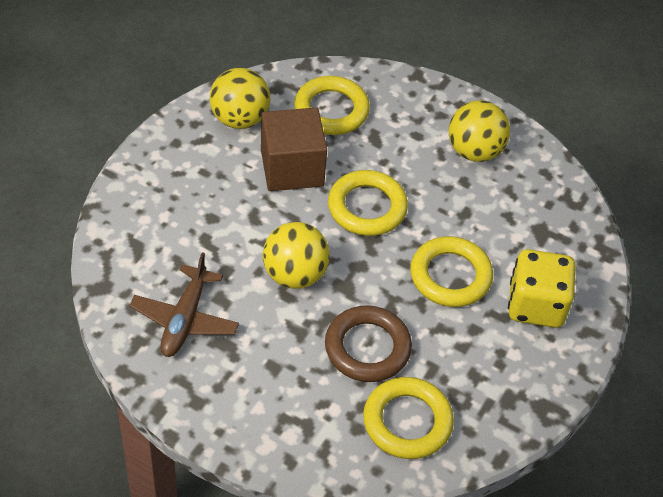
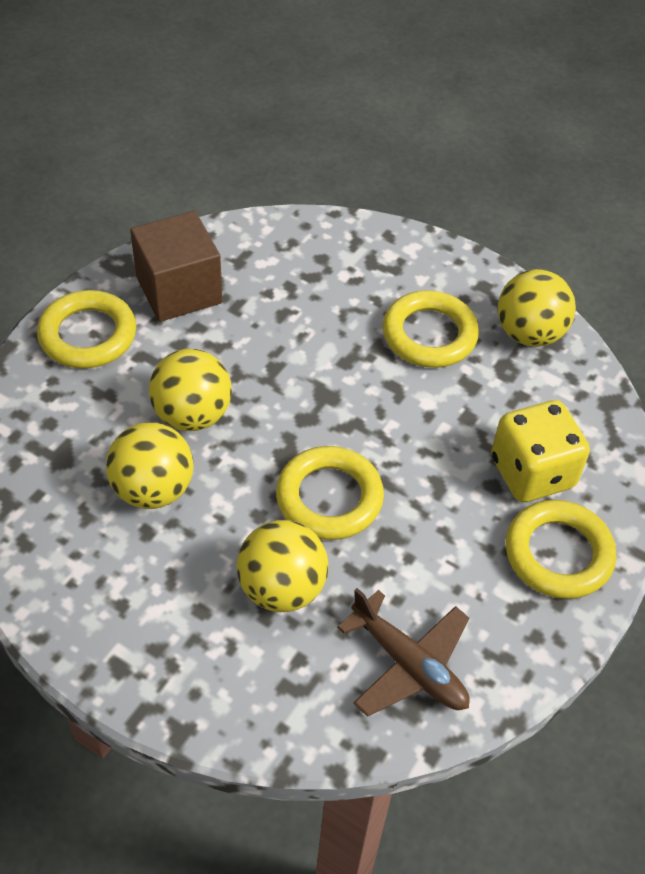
brown ring: 1 -> 0
yellow ball: 3 -> 4

